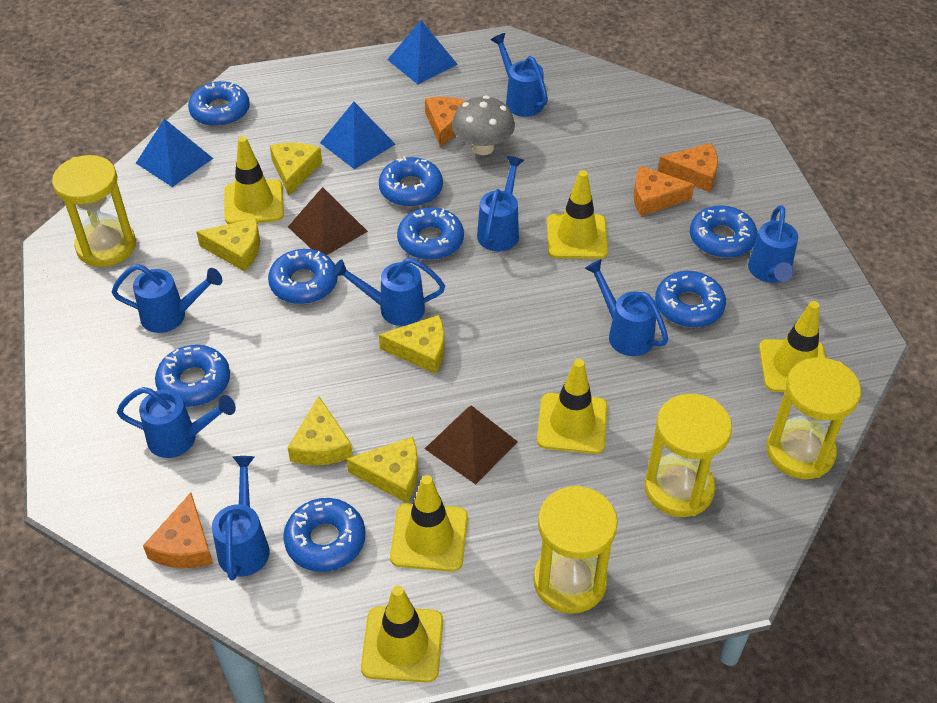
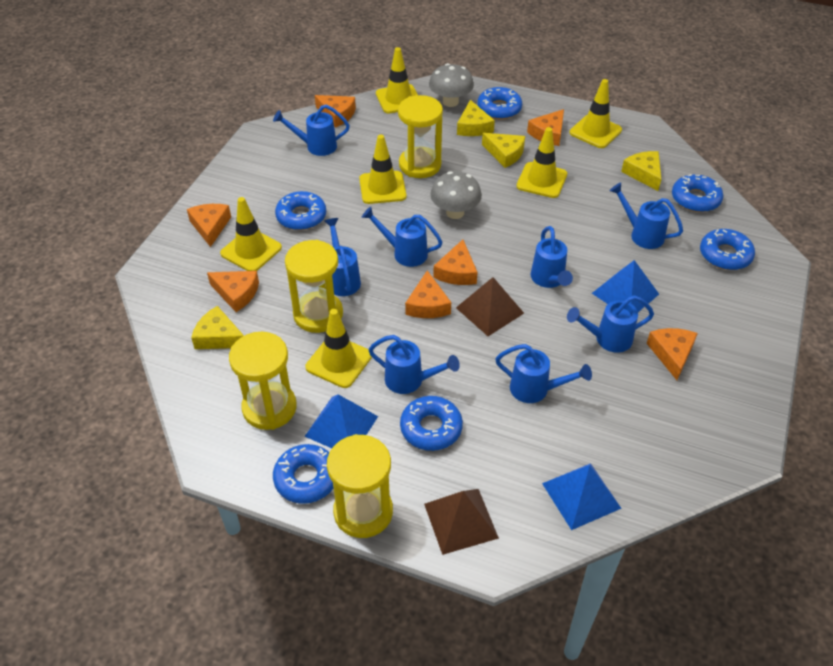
blue donut: 8 -> 6
grey mushroom: 1 -> 2
orange cheese: 4 -> 7
yellow cheese: 5 -> 4

